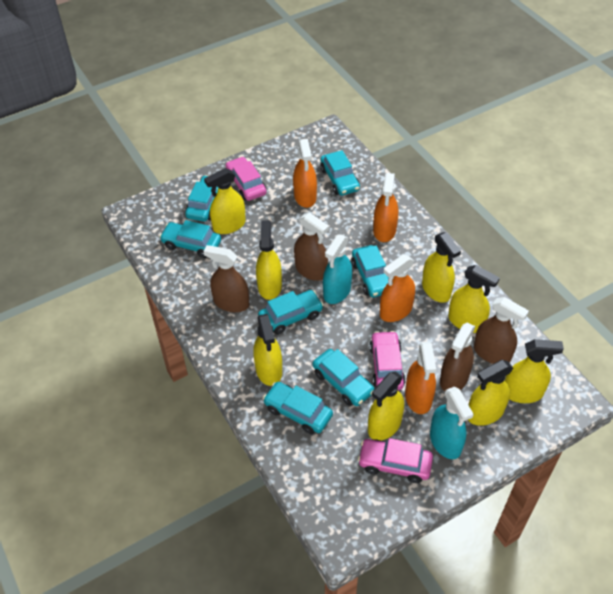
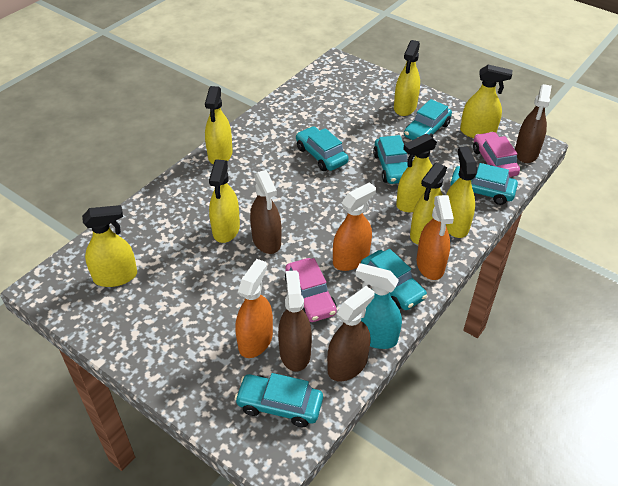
orange spray bottle: 4 -> 3
pink car: 3 -> 2
turquoise car: 7 -> 6
turquoise spray bottle: 2 -> 1

